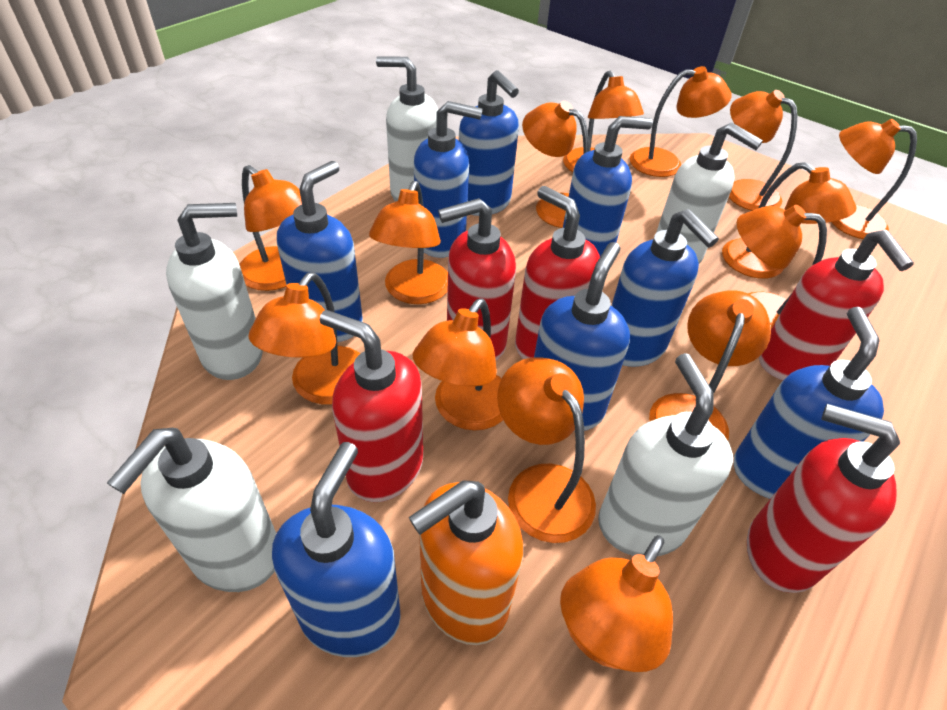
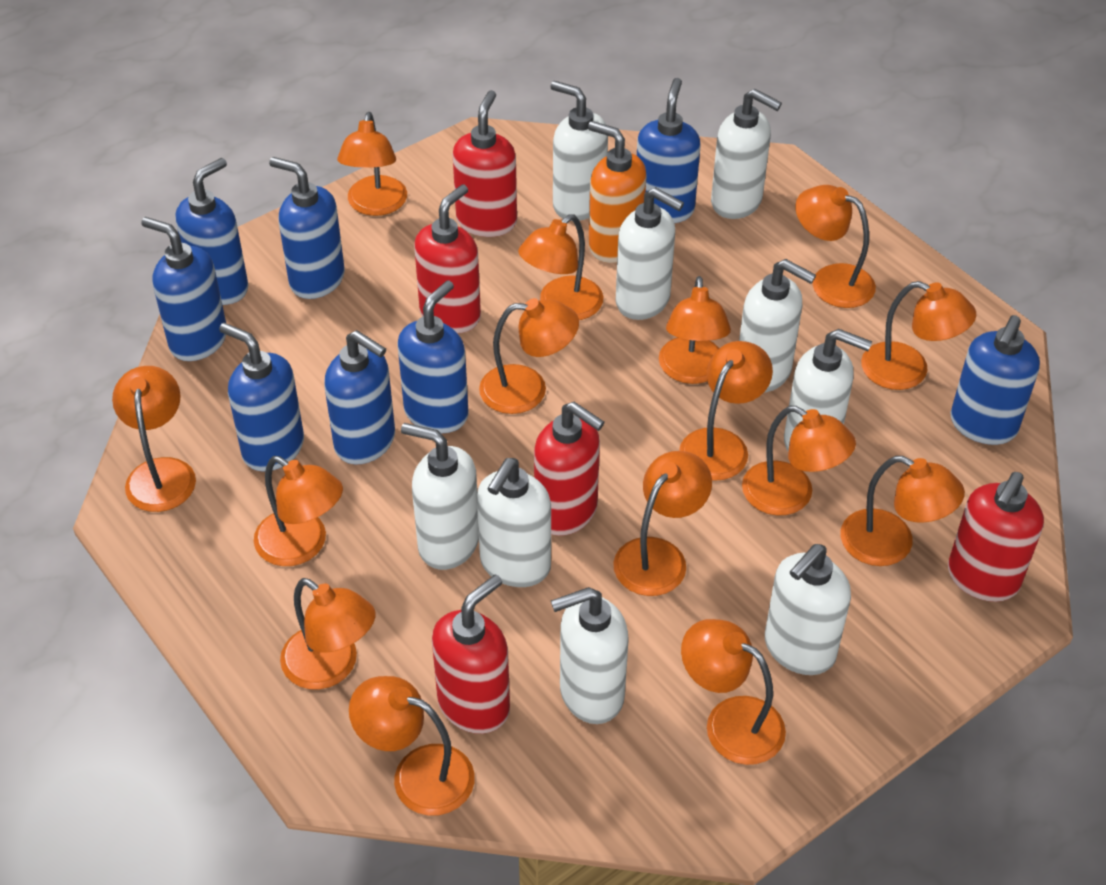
orange lamp: 14 -> 15
white soap dispenser: 5 -> 9

